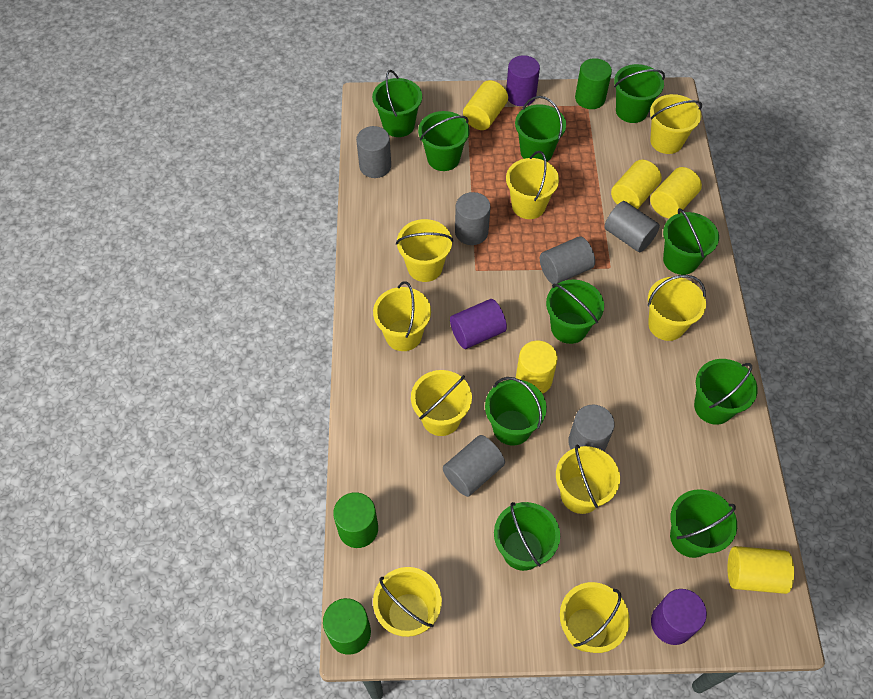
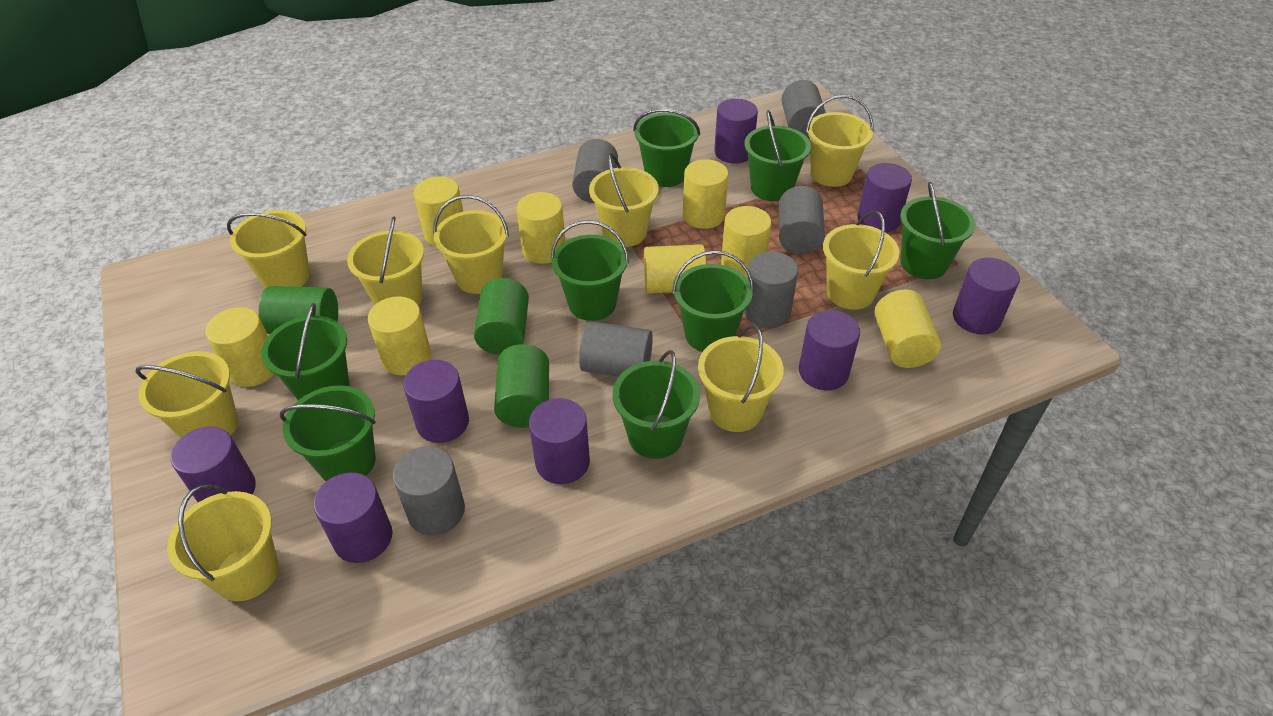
green bucket: 10 -> 8
purple cylinder: 3 -> 8
yellow cylinder: 5 -> 8

